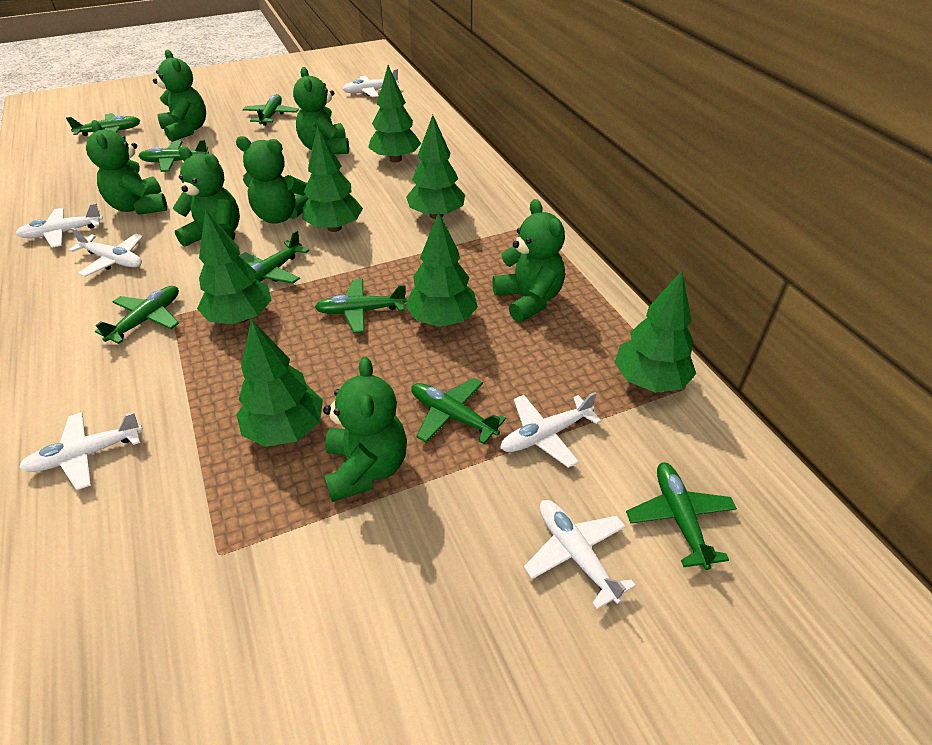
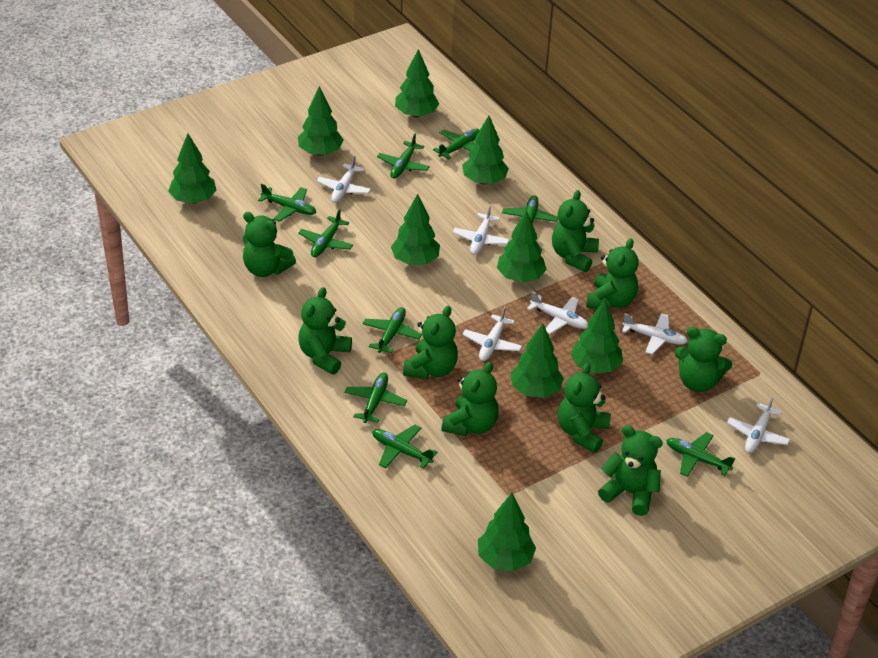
green plane: 8 -> 9
green teddy bear: 7 -> 9
green tree: 7 -> 9

